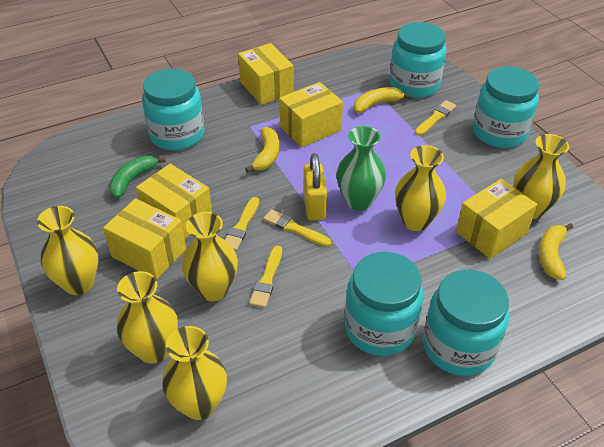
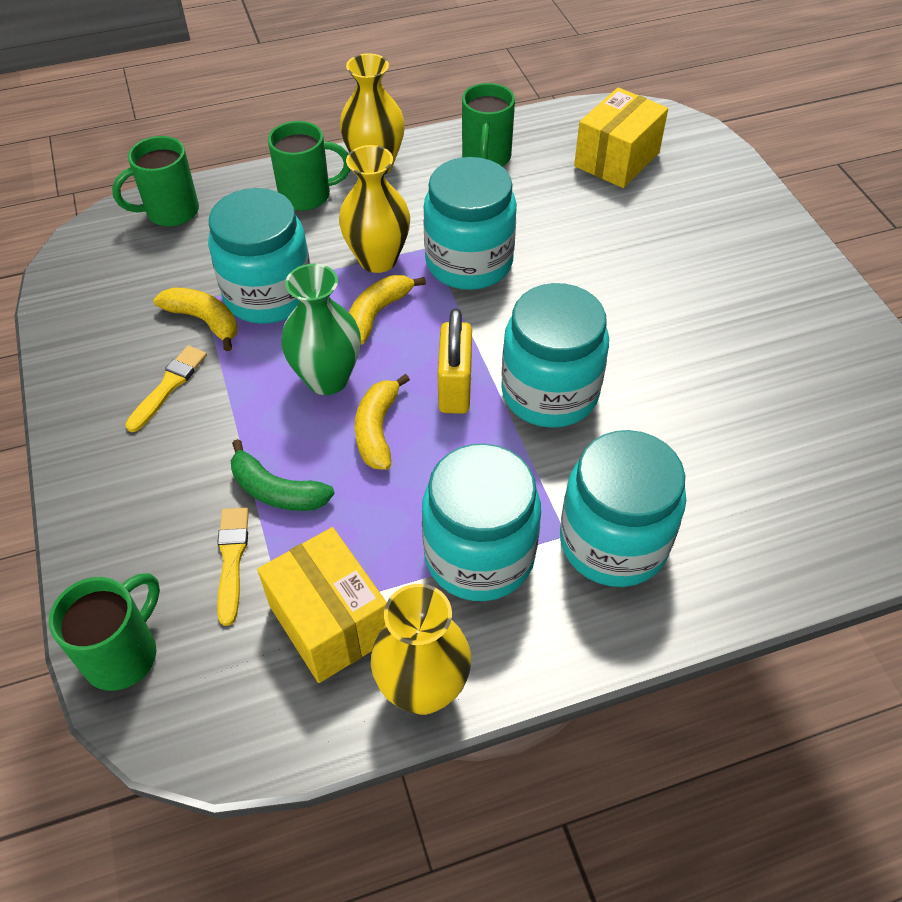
green mug: 0 -> 4
yellow box: 5 -> 2
yellow brush: 4 -> 2
yellow vase: 6 -> 3

